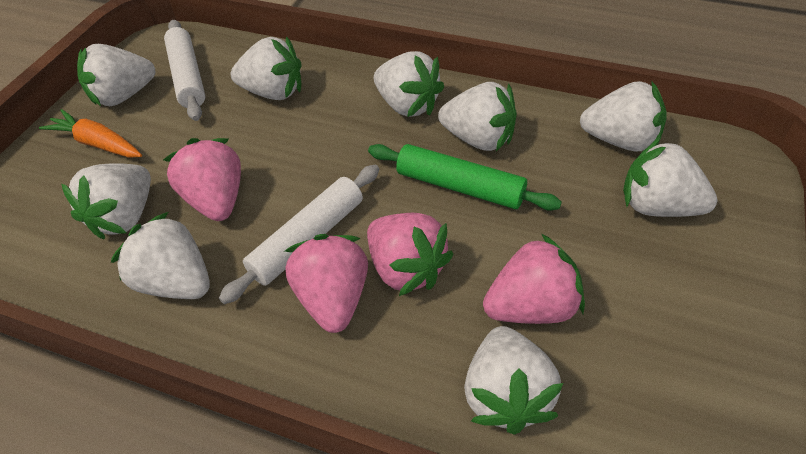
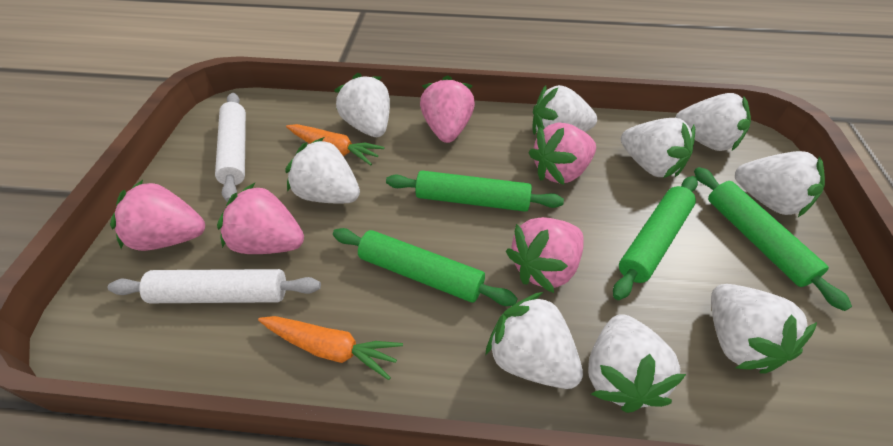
green rolling pin: 1 -> 4
orange carrot: 1 -> 2
pink strawberry: 4 -> 5

